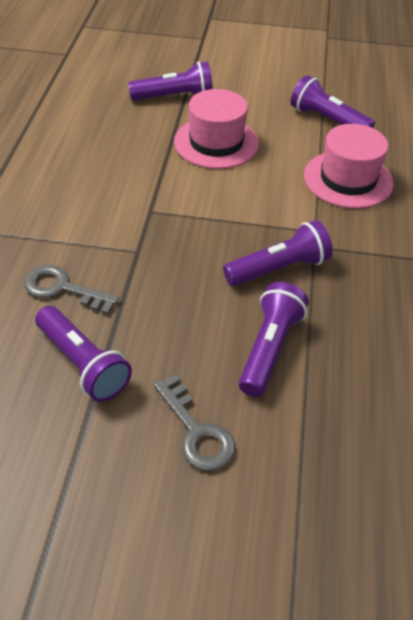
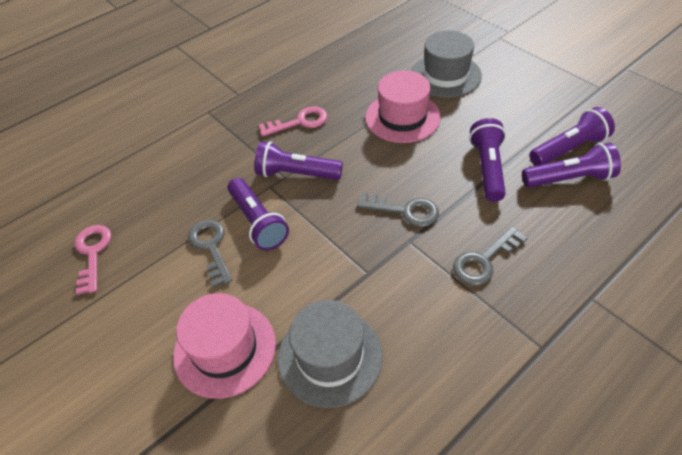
grey hat: 0 -> 2
grey key: 2 -> 3
pink key: 0 -> 2

